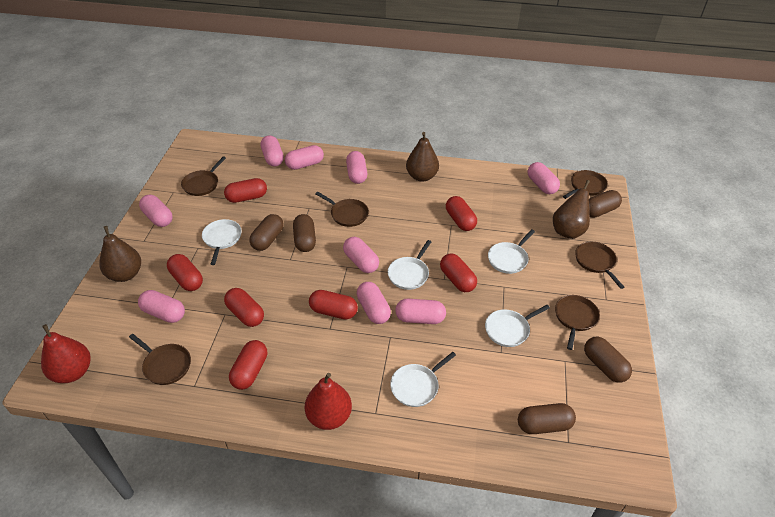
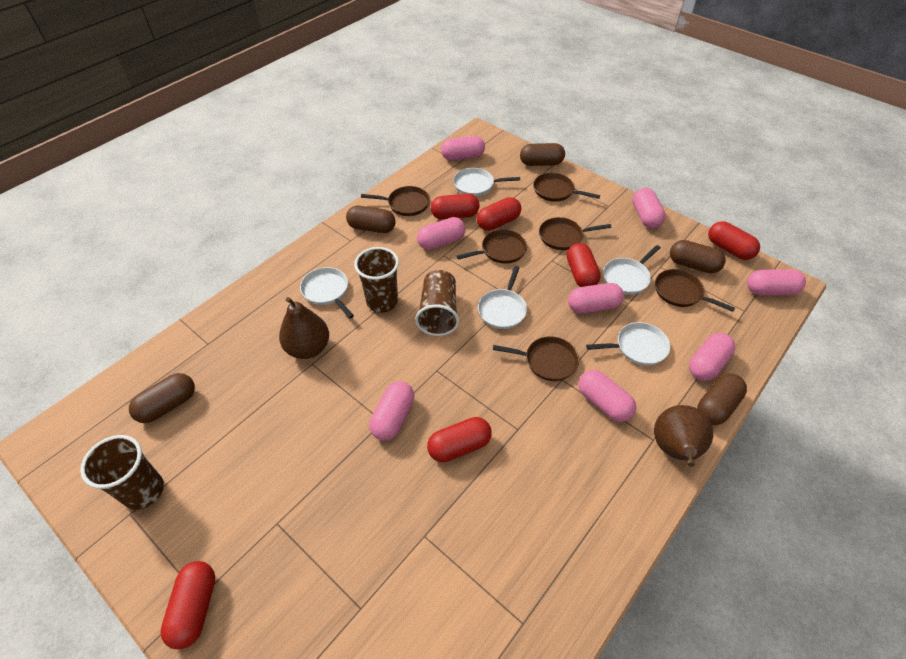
brown cup: 0 -> 3
brown pear: 3 -> 2
pink capsule: 9 -> 8
red capsule: 7 -> 6
red pear: 2 -> 0

